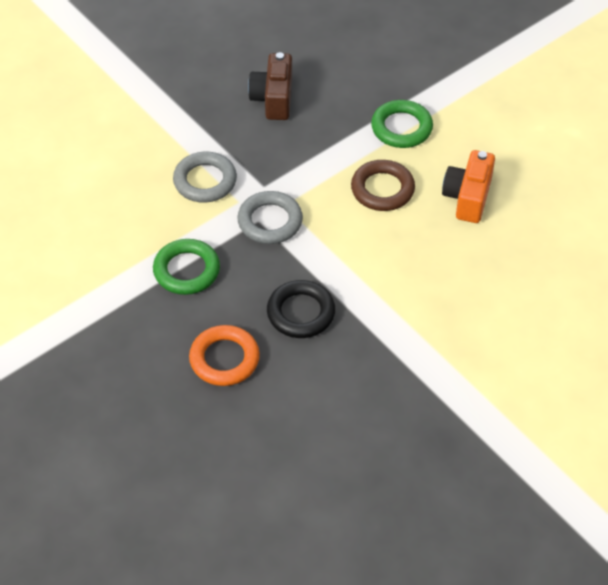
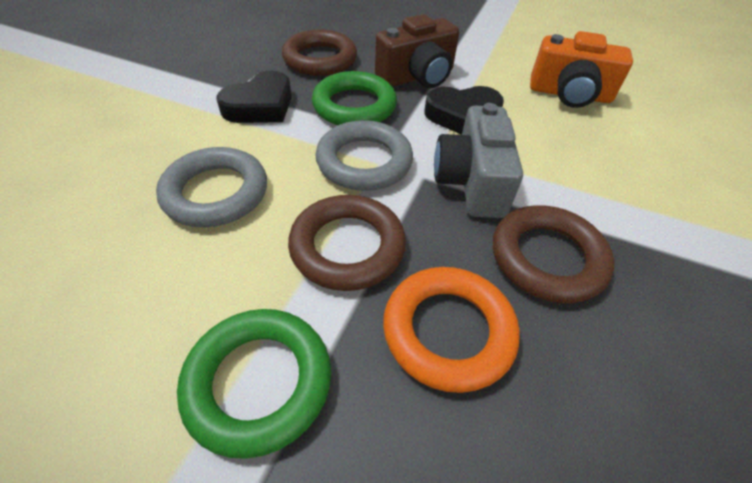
black heart: 0 -> 2
black ring: 1 -> 0
brown ring: 1 -> 3
grey camera: 0 -> 1

